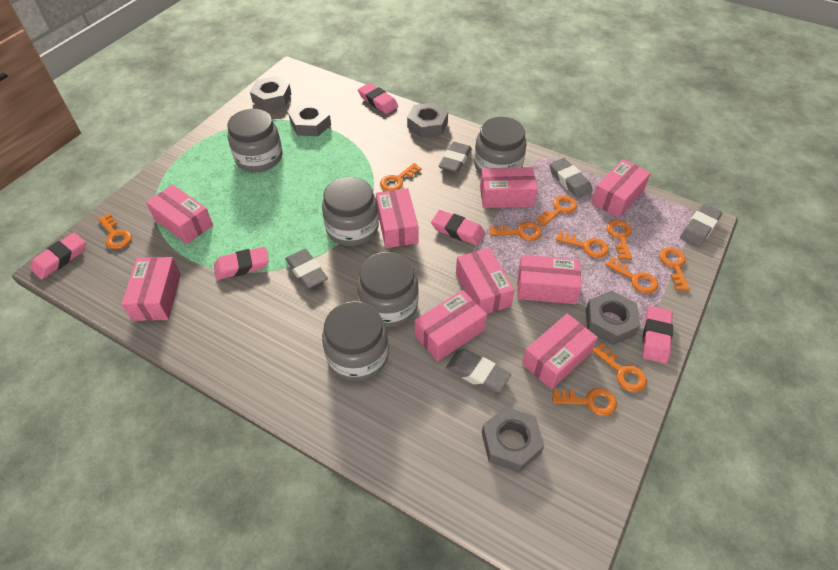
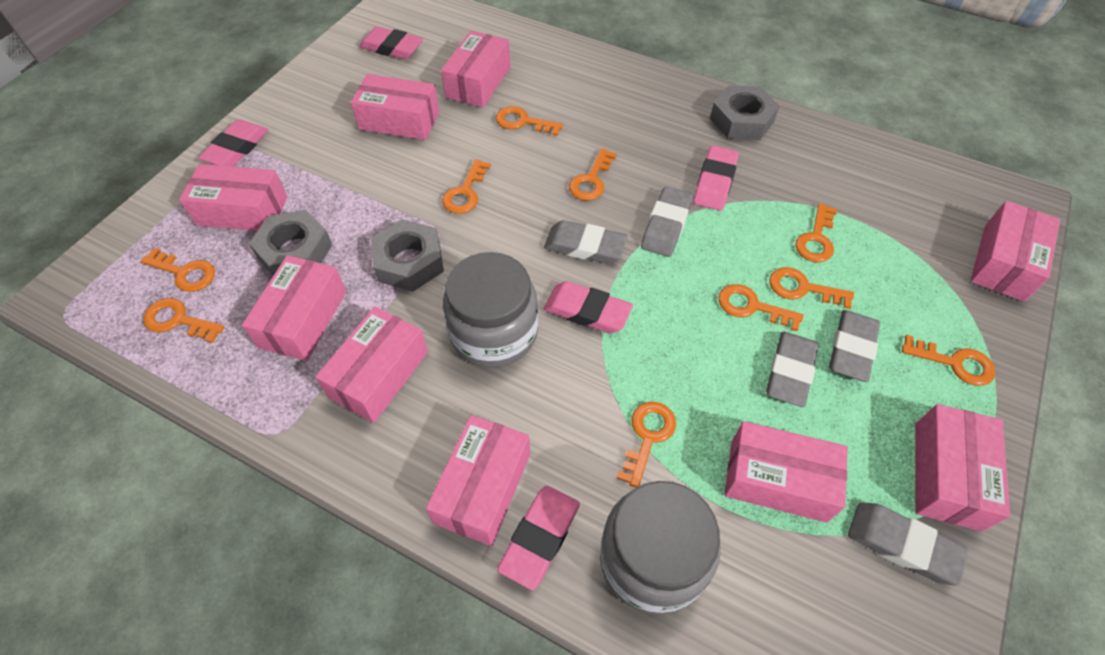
grey jar: 5 -> 2
grey nut: 5 -> 3

